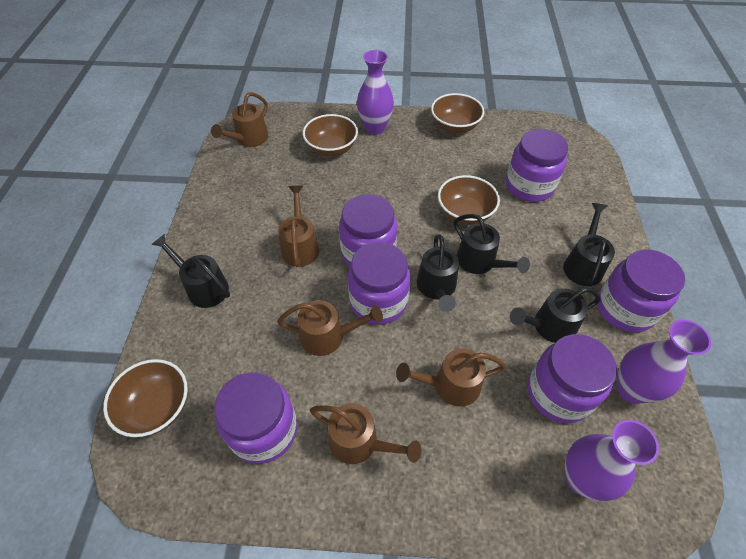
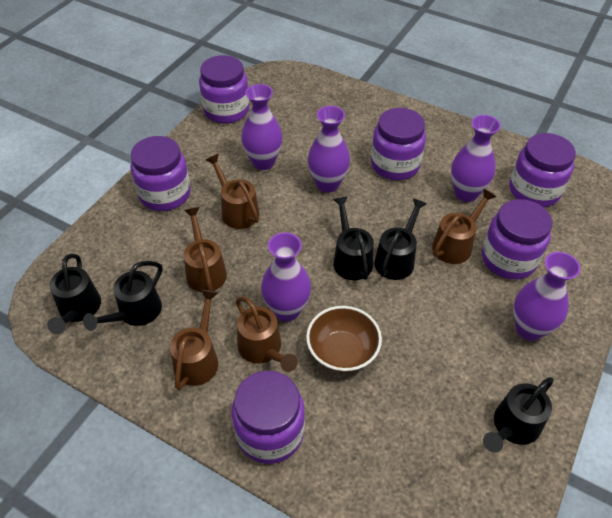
brown bowl: 4 -> 1
purple vase: 3 -> 5

